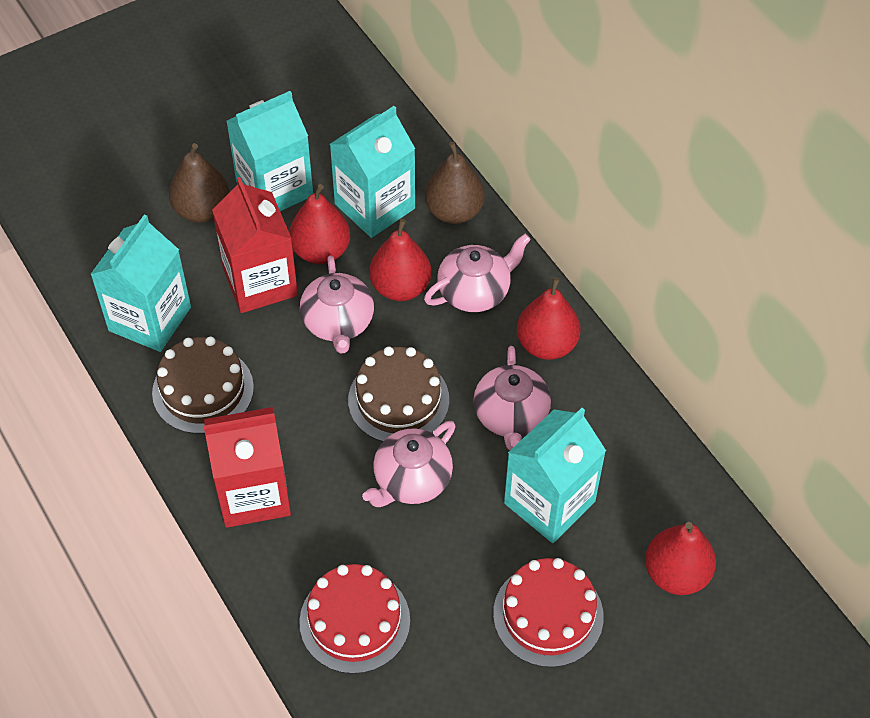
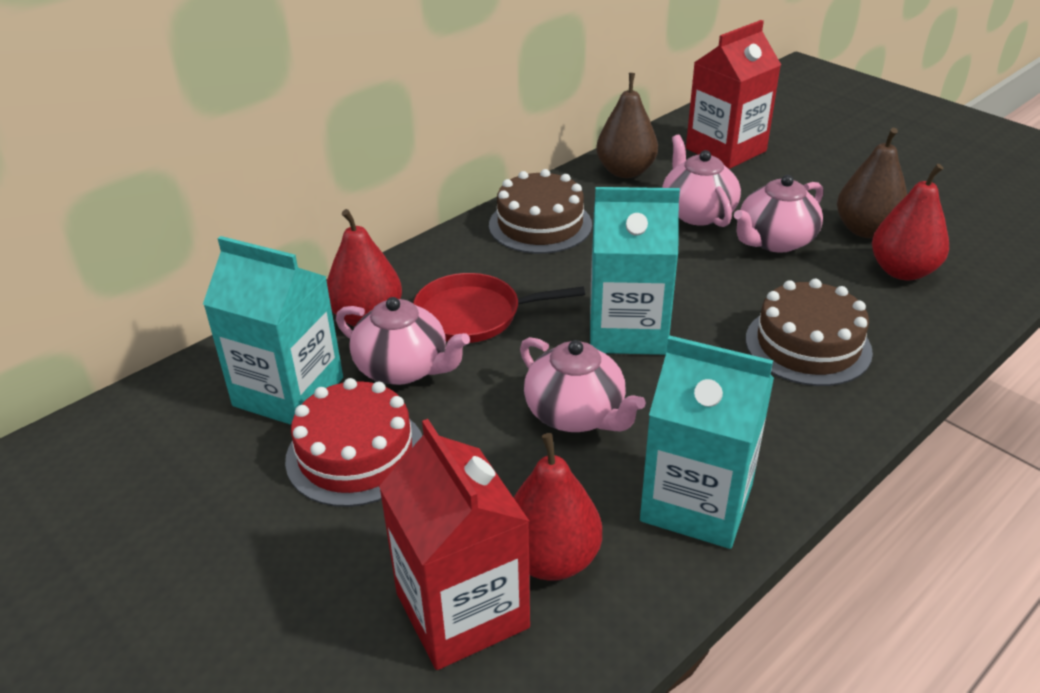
red cake: 2 -> 1
red pan: 0 -> 1
red pear: 4 -> 3
turquoise carton: 4 -> 3

